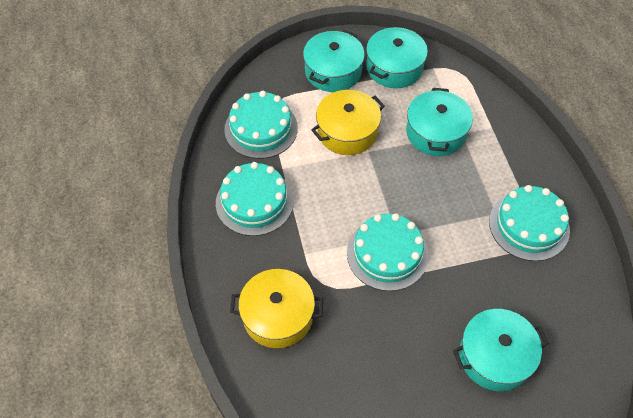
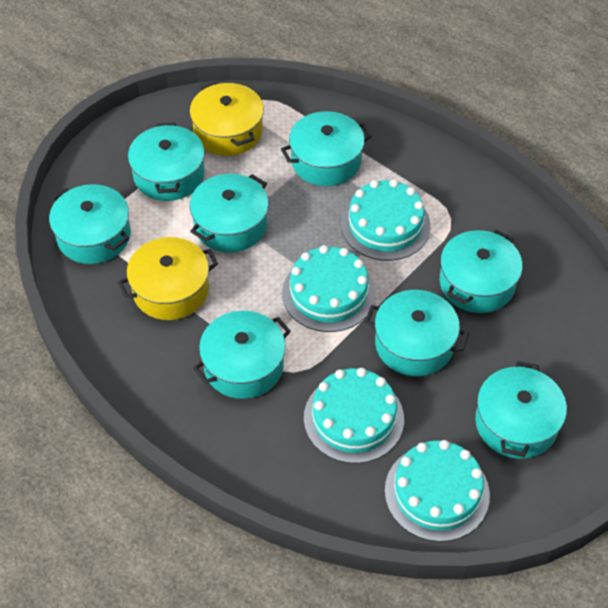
turquoise pot: 4 -> 8

